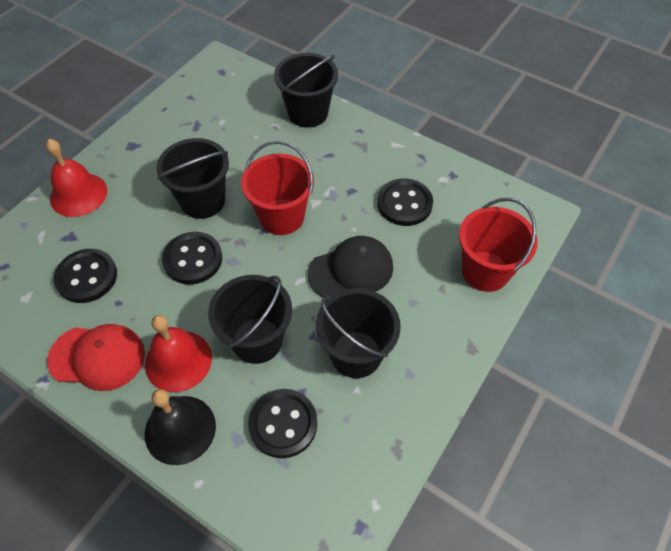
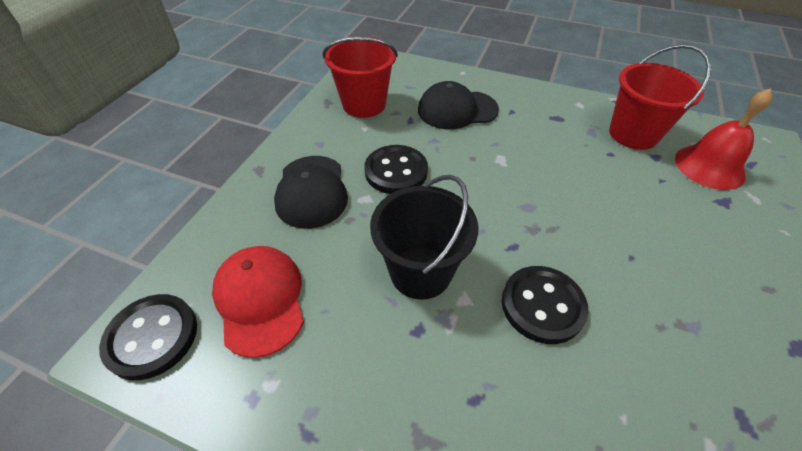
black bell: 1 -> 0
black bucket: 4 -> 1
black button: 4 -> 3
black cap: 1 -> 2
red bell: 2 -> 1

